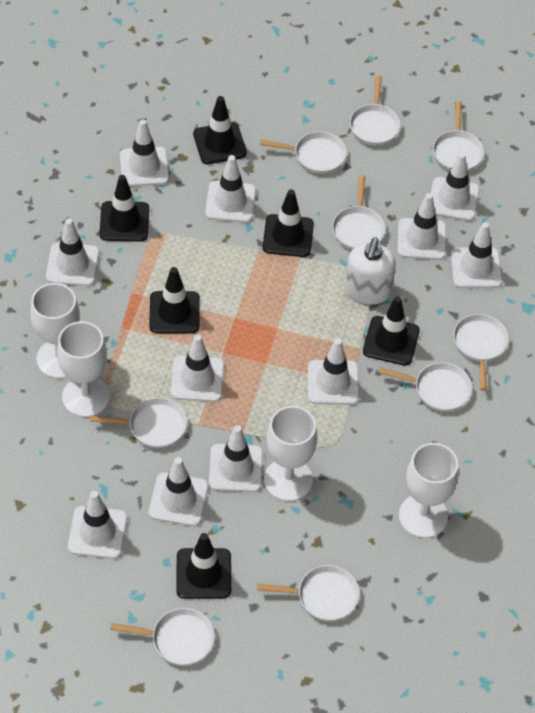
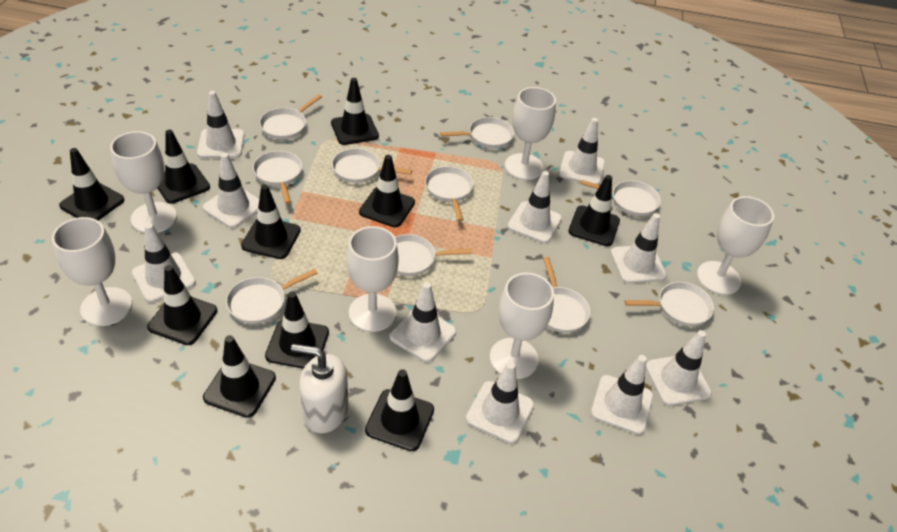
black traffic cone: 6 -> 10
white goblet: 4 -> 6
white pan: 9 -> 10
white traffic cone: 11 -> 10

